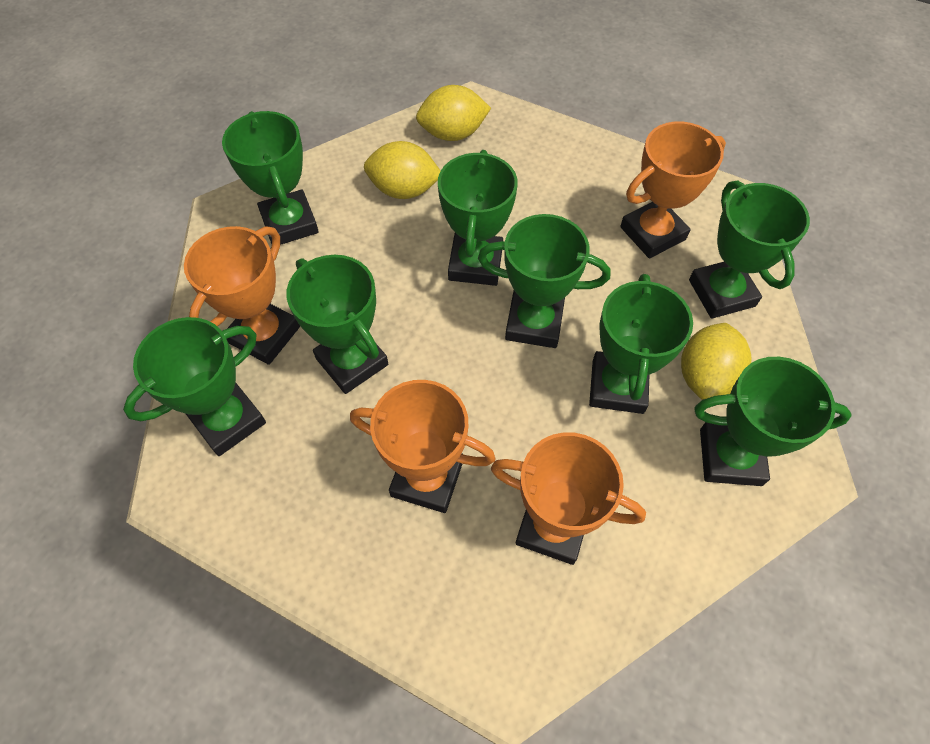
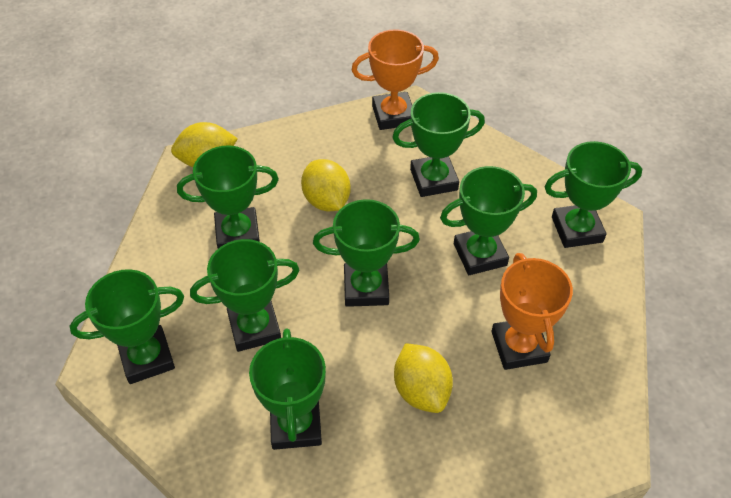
orange trophy: 4 -> 2

